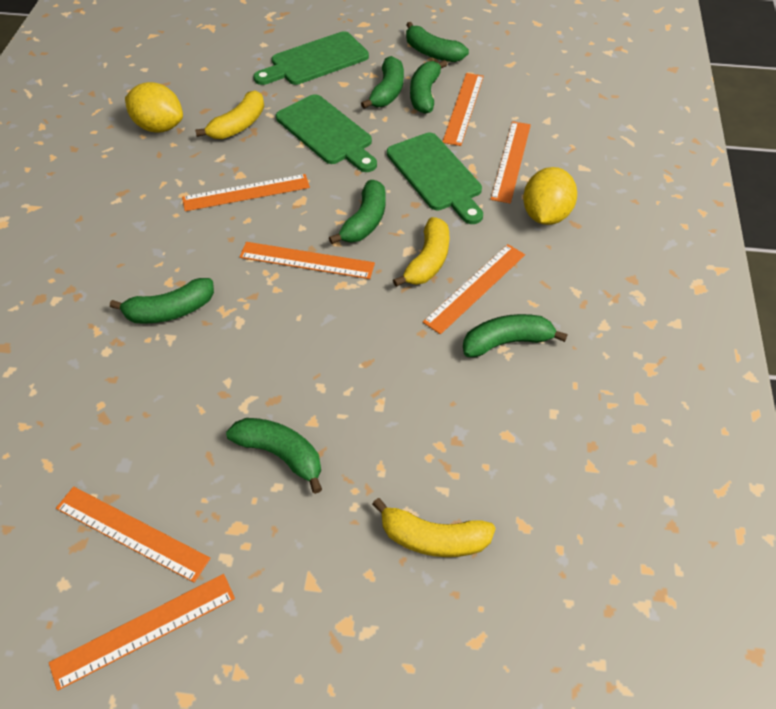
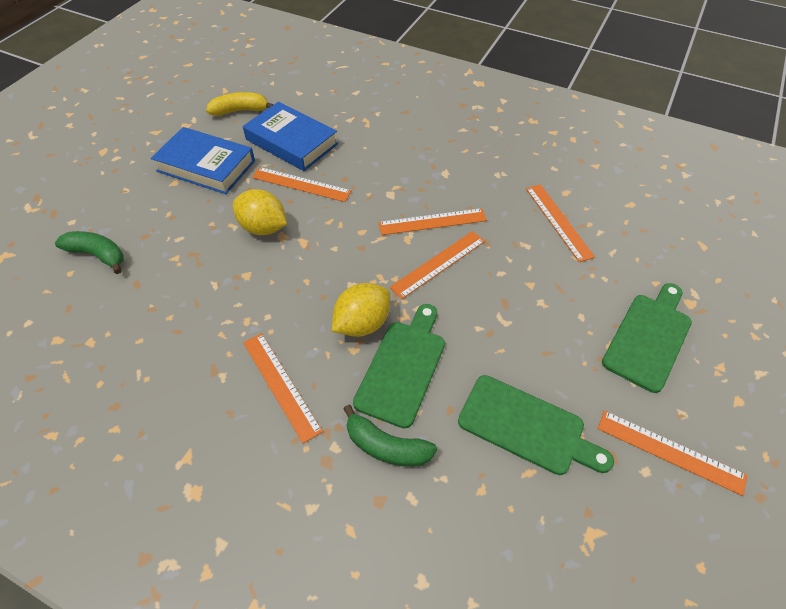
blue book: 0 -> 2
green banana: 7 -> 2
orange ruler: 7 -> 6
yellow banana: 3 -> 1

